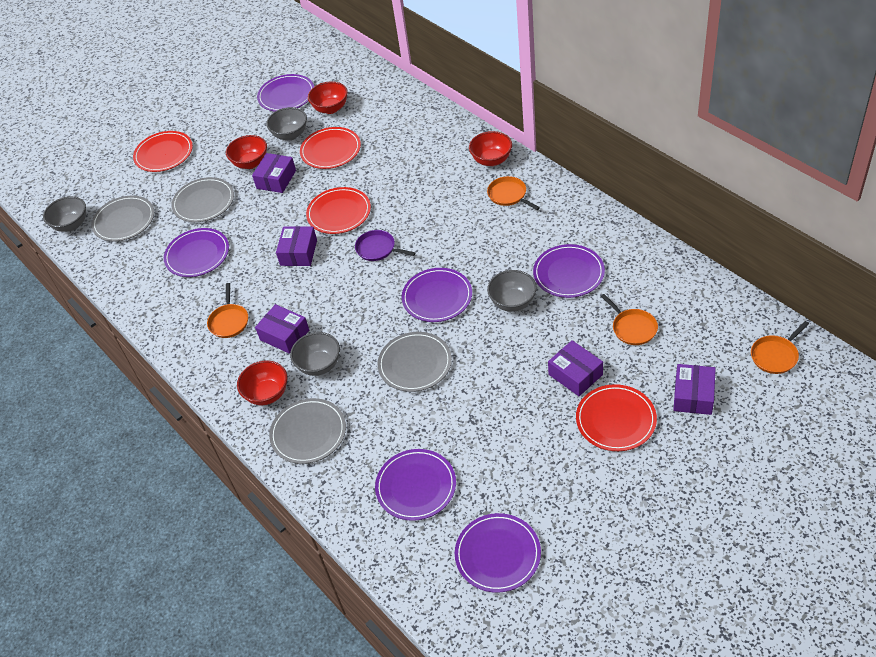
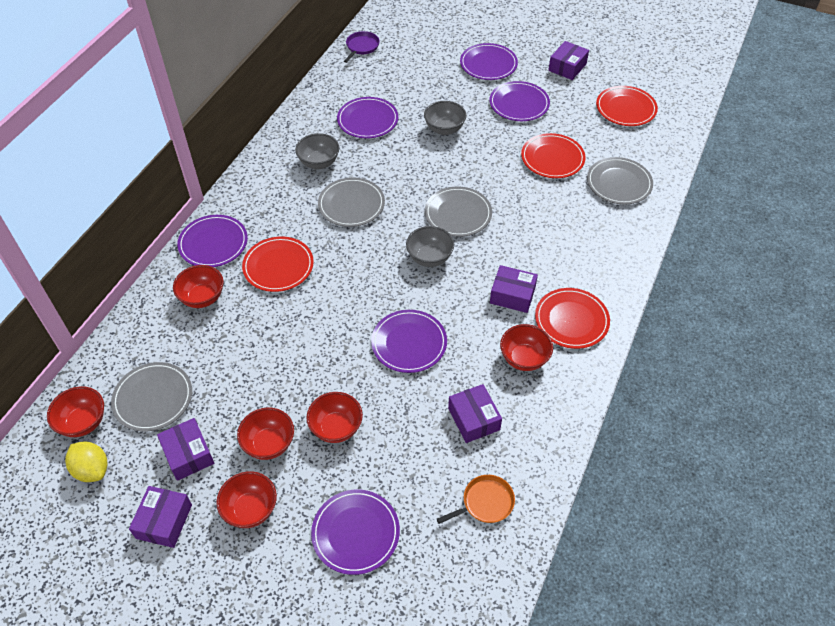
grey bowl: 4 -> 3
orange pan: 4 -> 1
red bowl: 4 -> 6
yellow lemon: 0 -> 1

